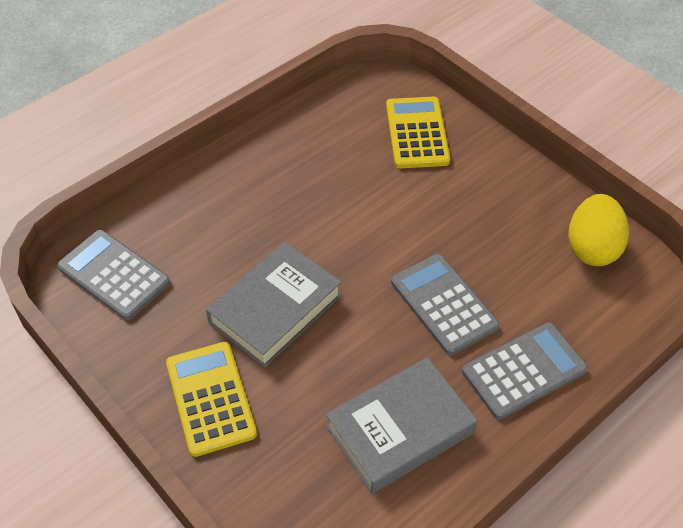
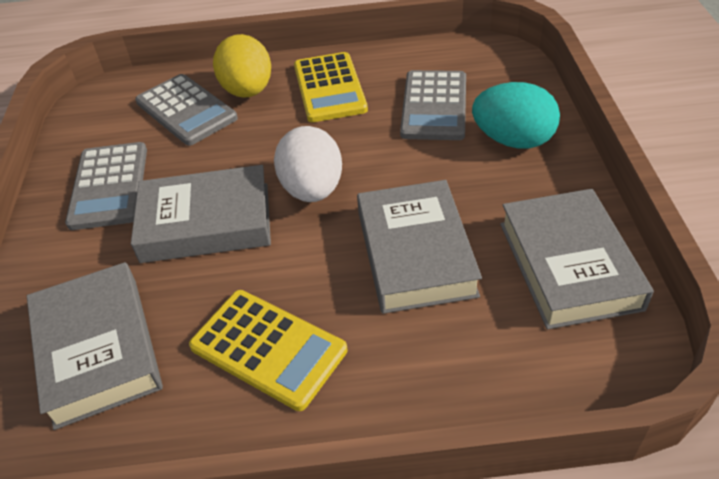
grey book: 2 -> 4
turquoise egg: 0 -> 1
white egg: 0 -> 1

